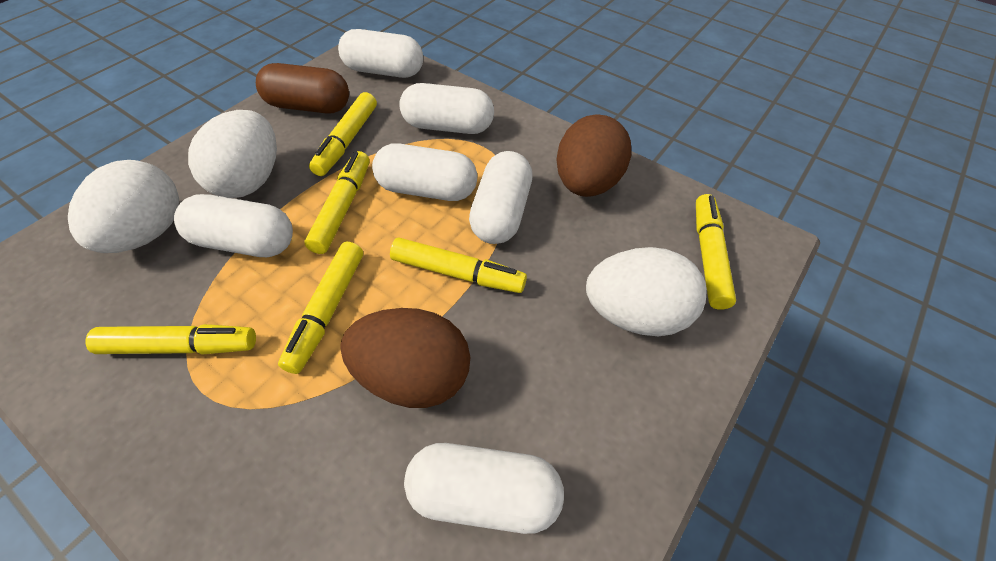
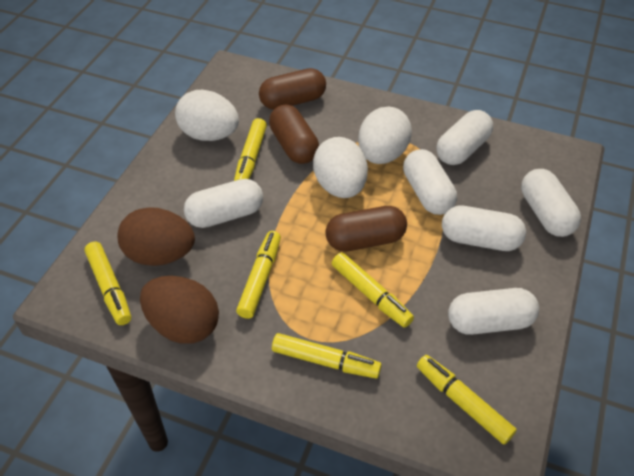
brown capsule: 1 -> 3

